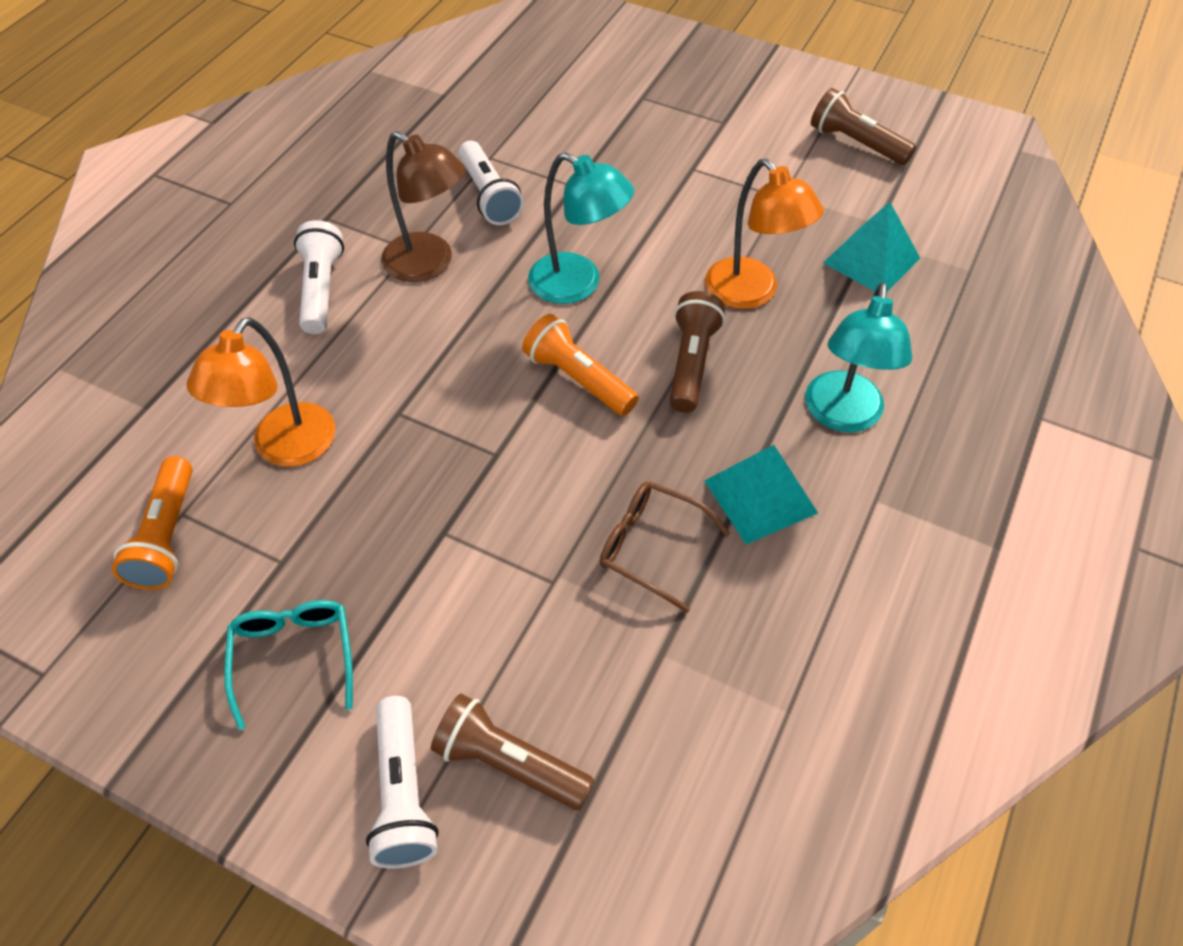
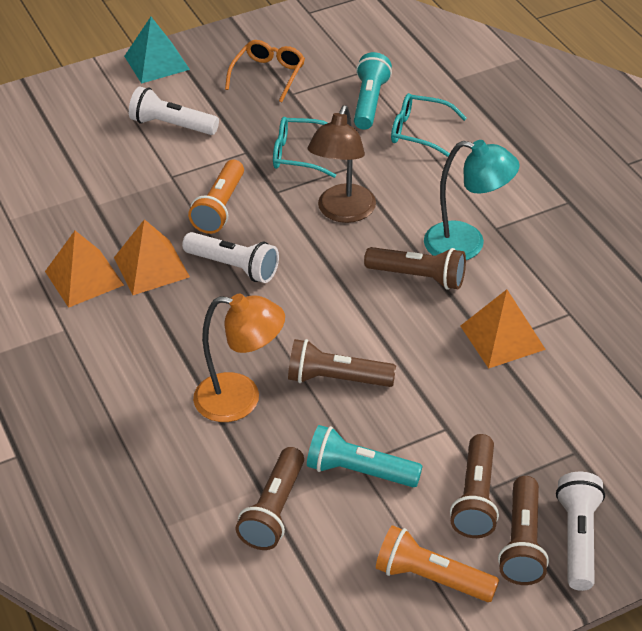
brown flashlight: 3 -> 5
brown glasses: 1 -> 0
orange glasses: 0 -> 1
orange lamp: 2 -> 1
orange pyramid: 0 -> 3
turquoise flashlight: 0 -> 2
turquoise glasses: 1 -> 2
turquoise lamp: 2 -> 1
turquoise pyramid: 2 -> 1

